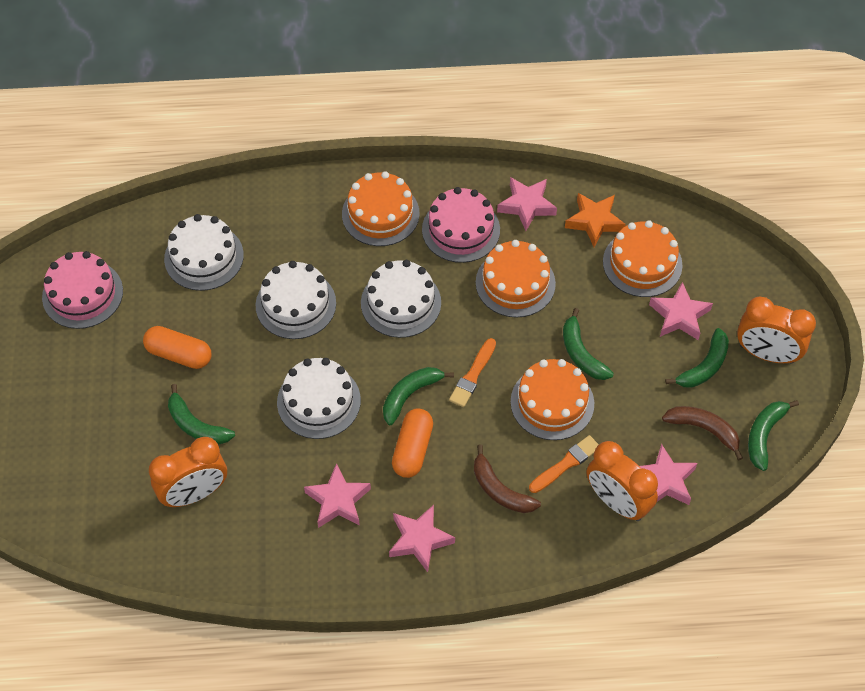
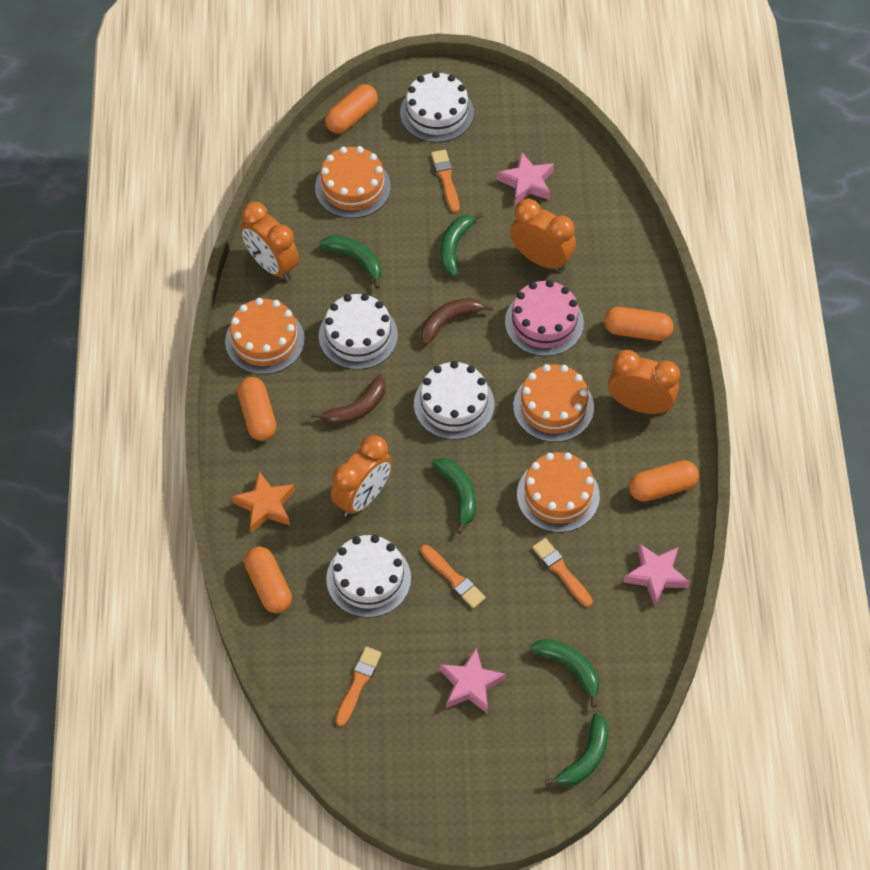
orange brush: 2 -> 4
orange capsule: 2 -> 5
orange clock: 3 -> 4
pink cake: 2 -> 1
pink star: 5 -> 3

